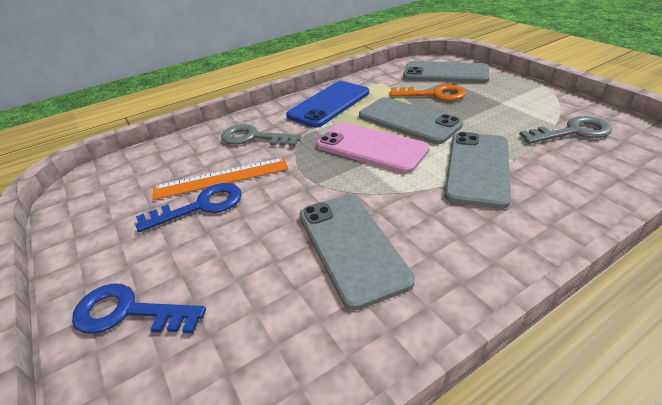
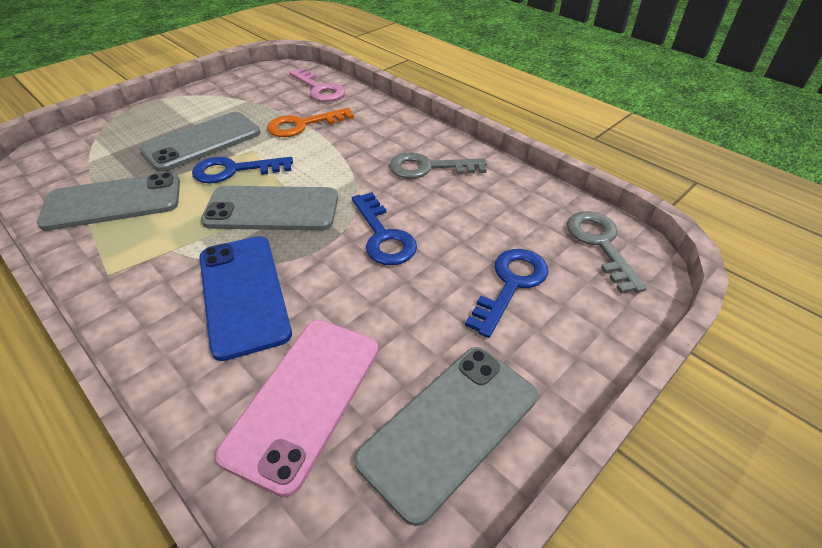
blue key: 2 -> 3
orange ruler: 1 -> 0
pink key: 0 -> 1

